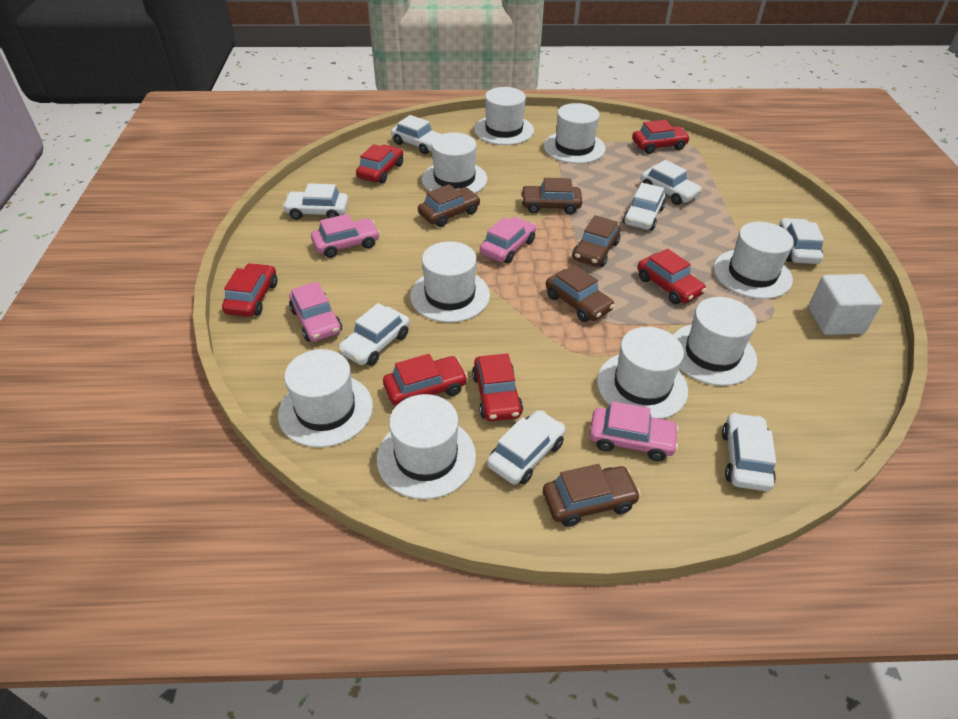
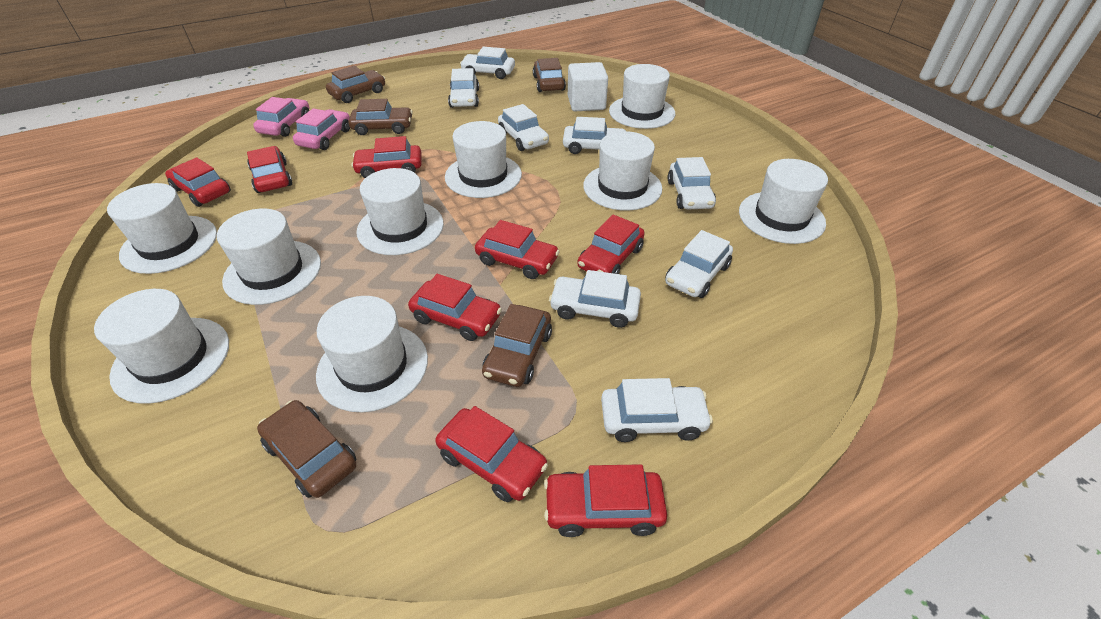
pink car: 4 -> 2
red car: 6 -> 8

